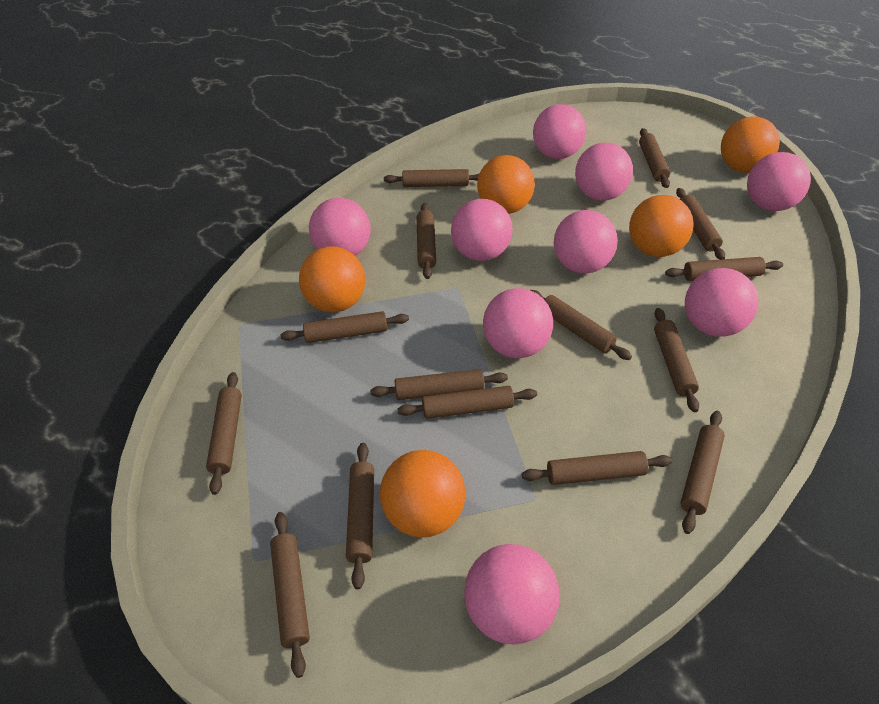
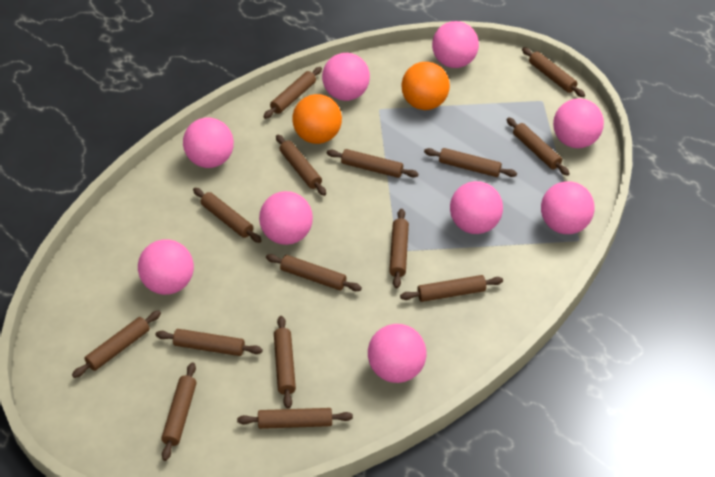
orange ball: 5 -> 2

